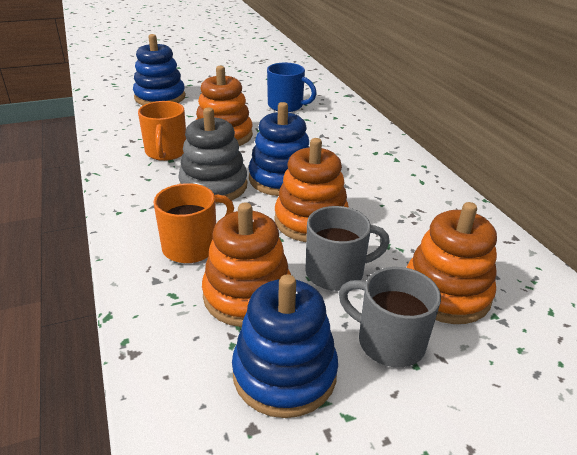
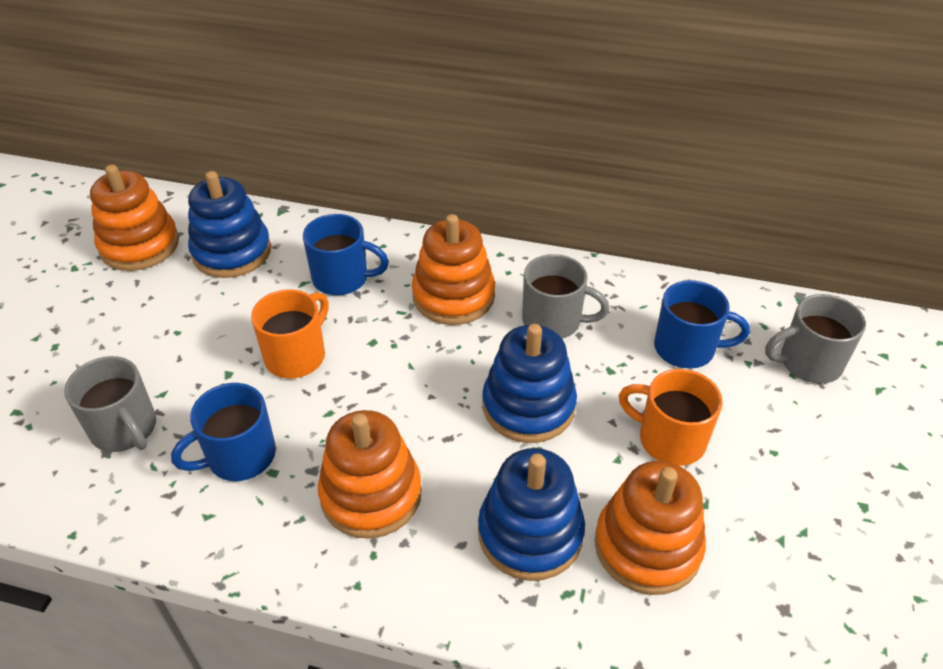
blue mug: 1 -> 3
grey mug: 2 -> 3
grey stacking toy: 1 -> 0

